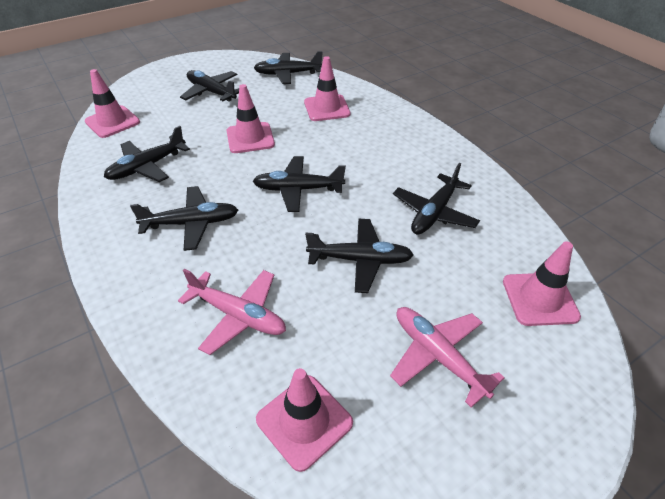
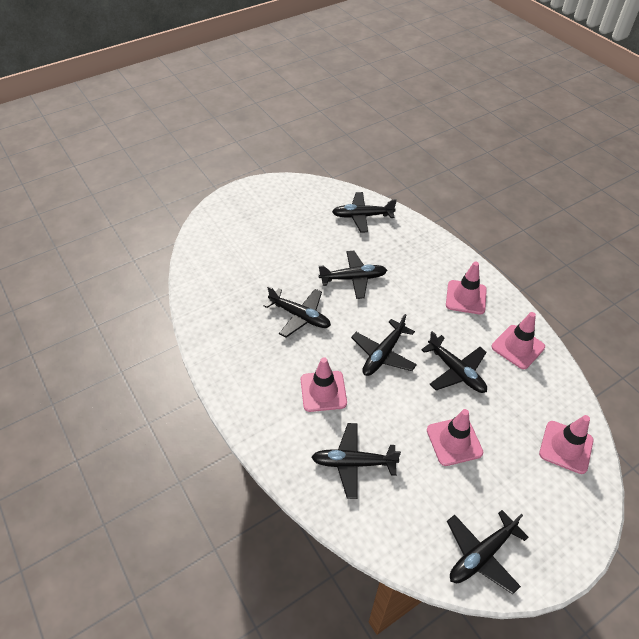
pink plane: 2 -> 0

